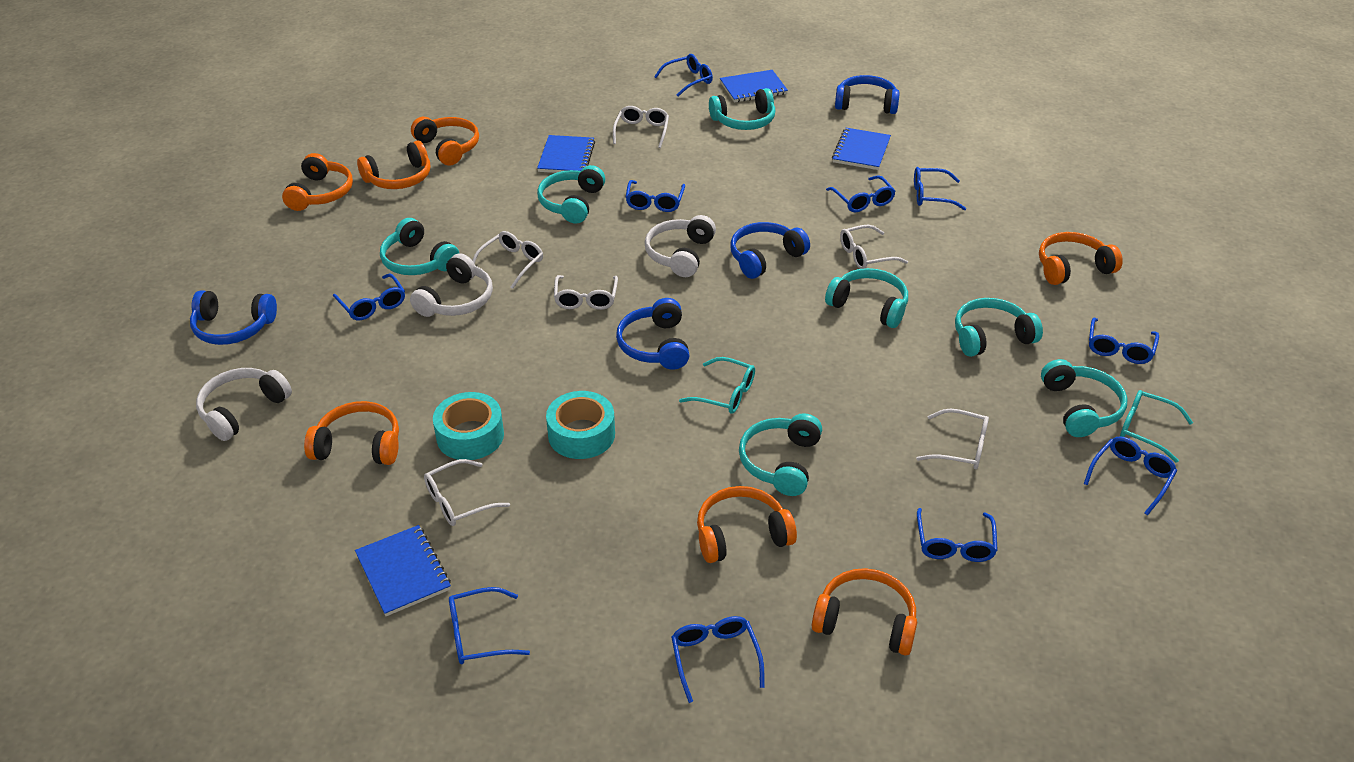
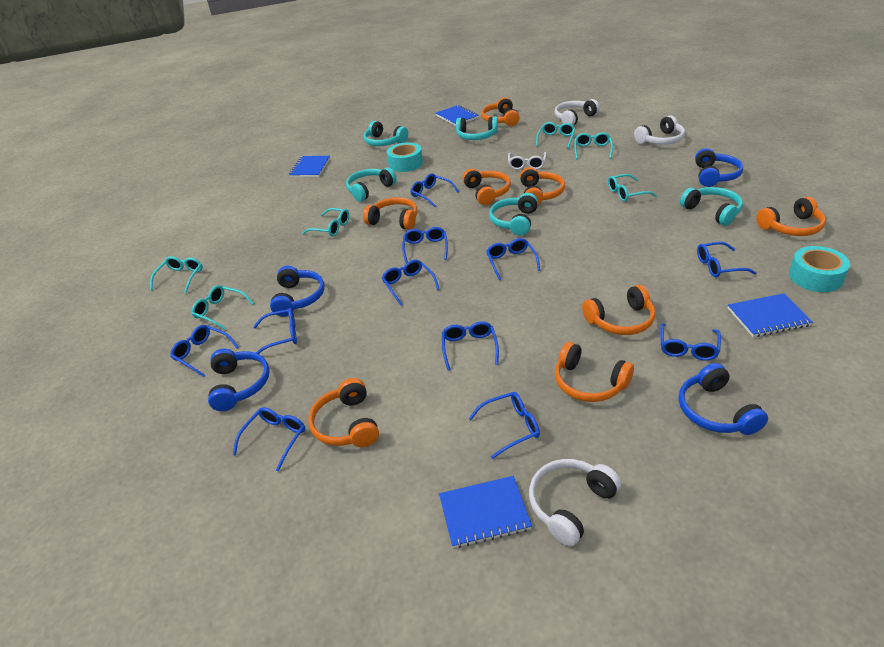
blue glasses: 10 -> 11
orange headphones: 7 -> 8
turquoise glasses: 2 -> 6
turquoise headphones: 7 -> 5
white glasses: 6 -> 1

